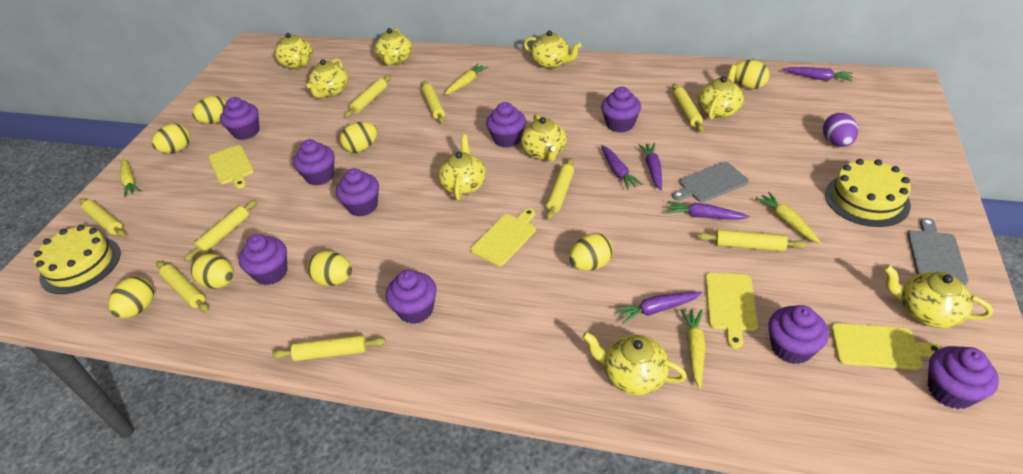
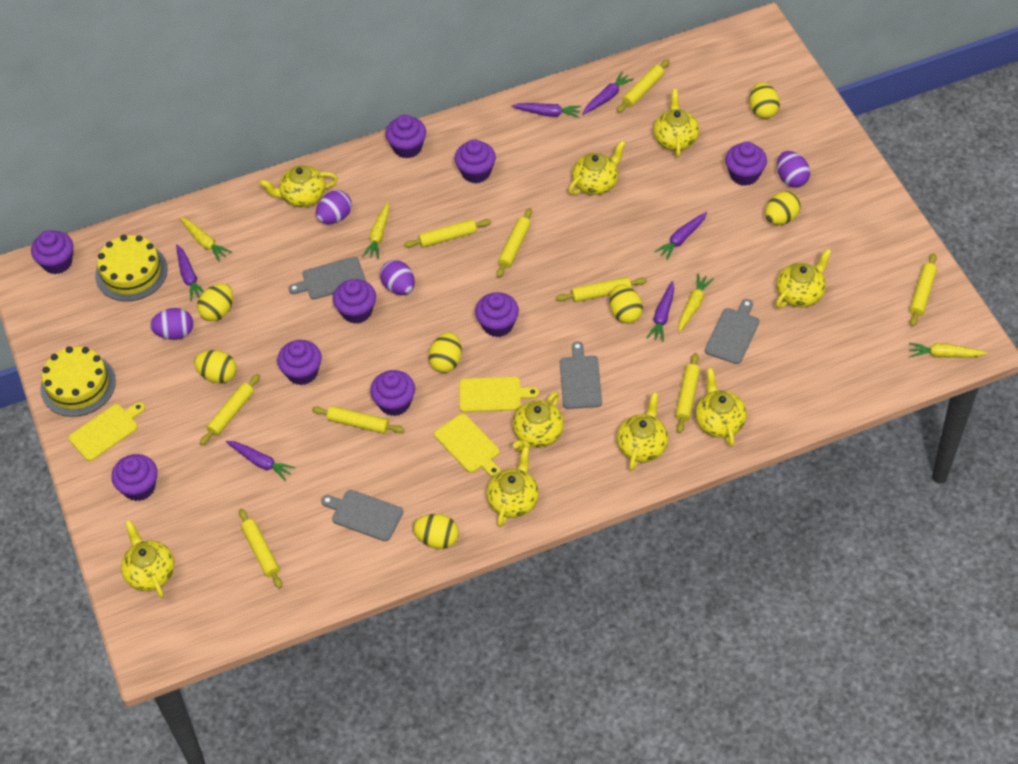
grey cutting board: 2 -> 4
purple carrot: 5 -> 6
purple egg: 1 -> 4
yellow cutting board: 4 -> 3
yellow egg: 8 -> 7

